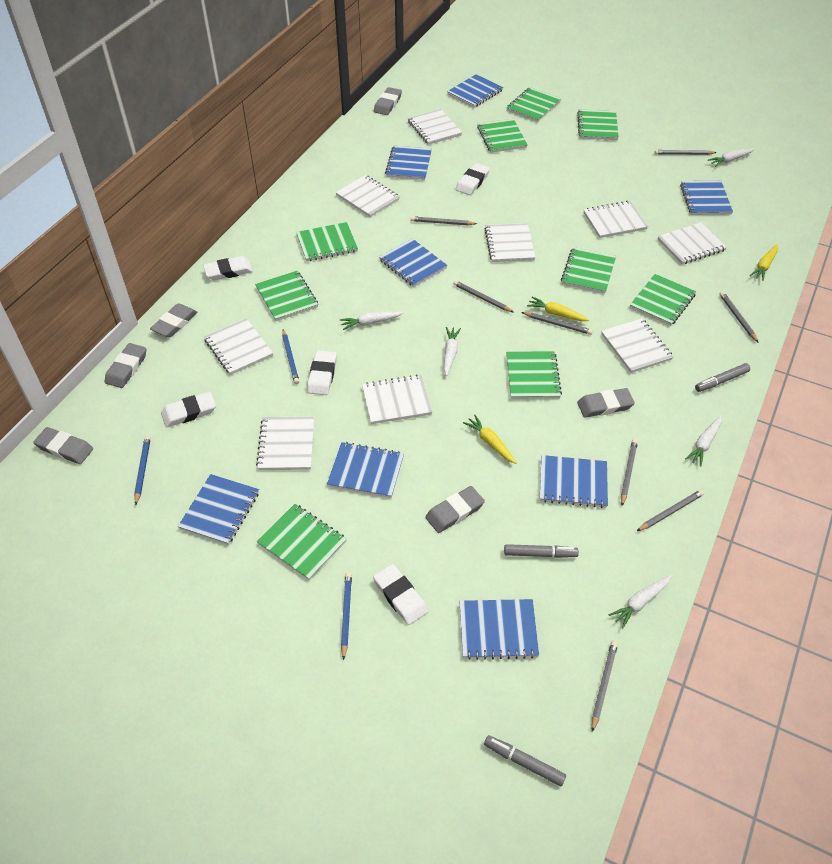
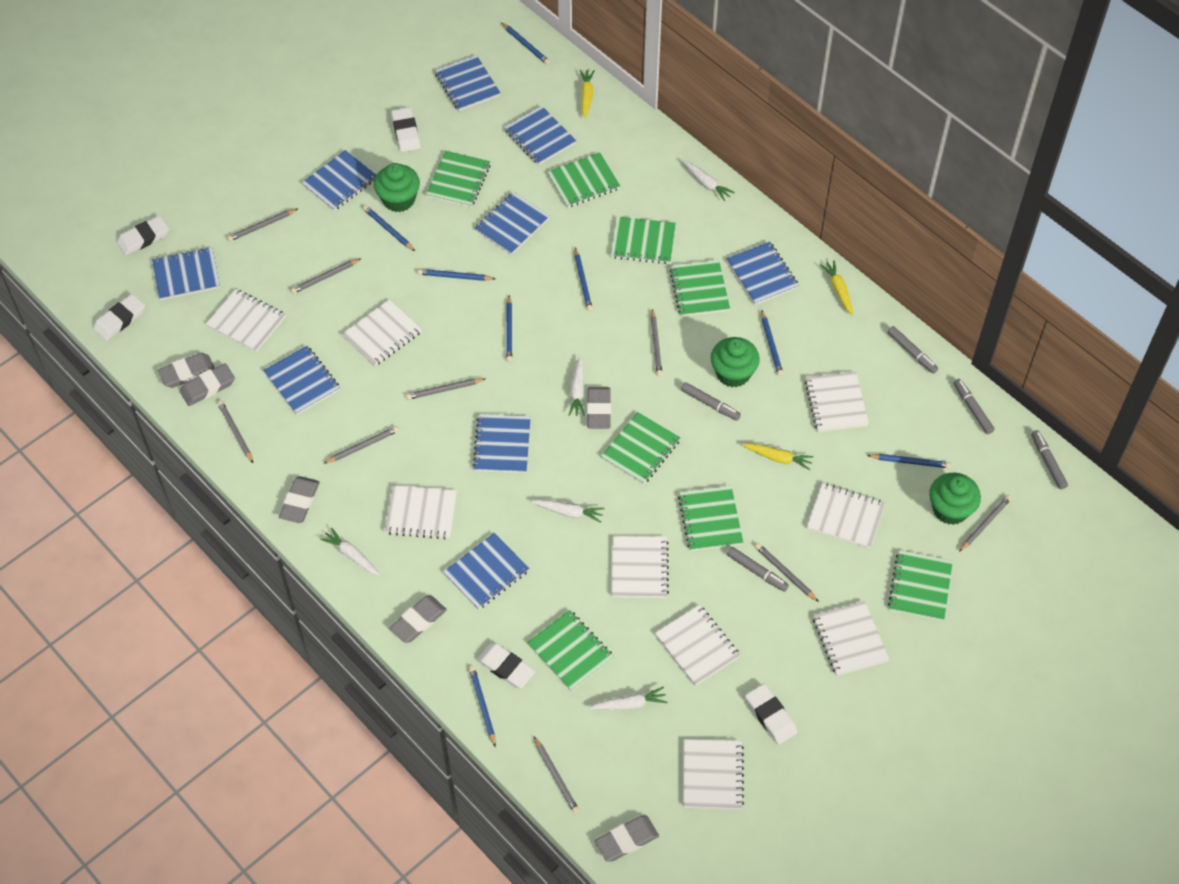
blue notebook: 8 -> 9
blue pencil: 3 -> 8
green cupcake: 0 -> 3
green notebook: 9 -> 8
grey marker: 3 -> 5
grey pencil: 8 -> 9

